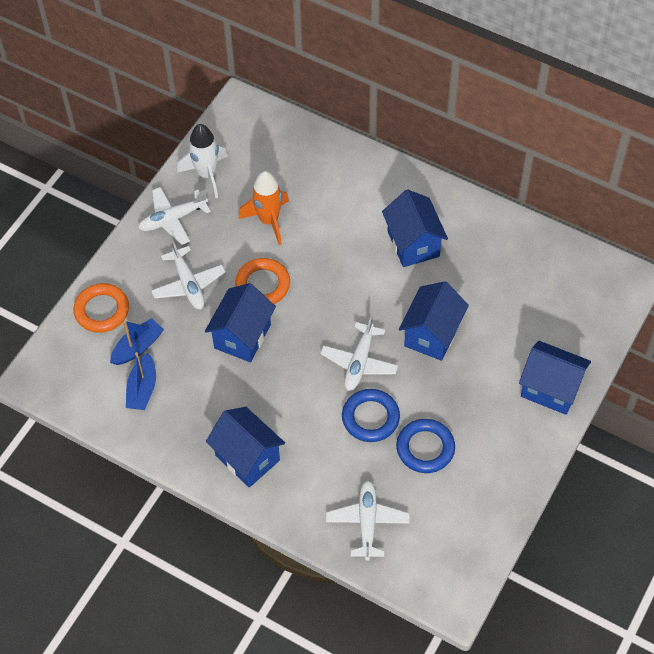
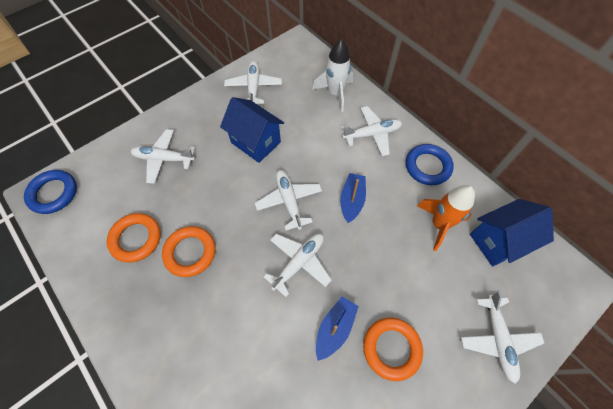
blue house: 5 -> 2
orange ring: 2 -> 3
white plane: 4 -> 6

